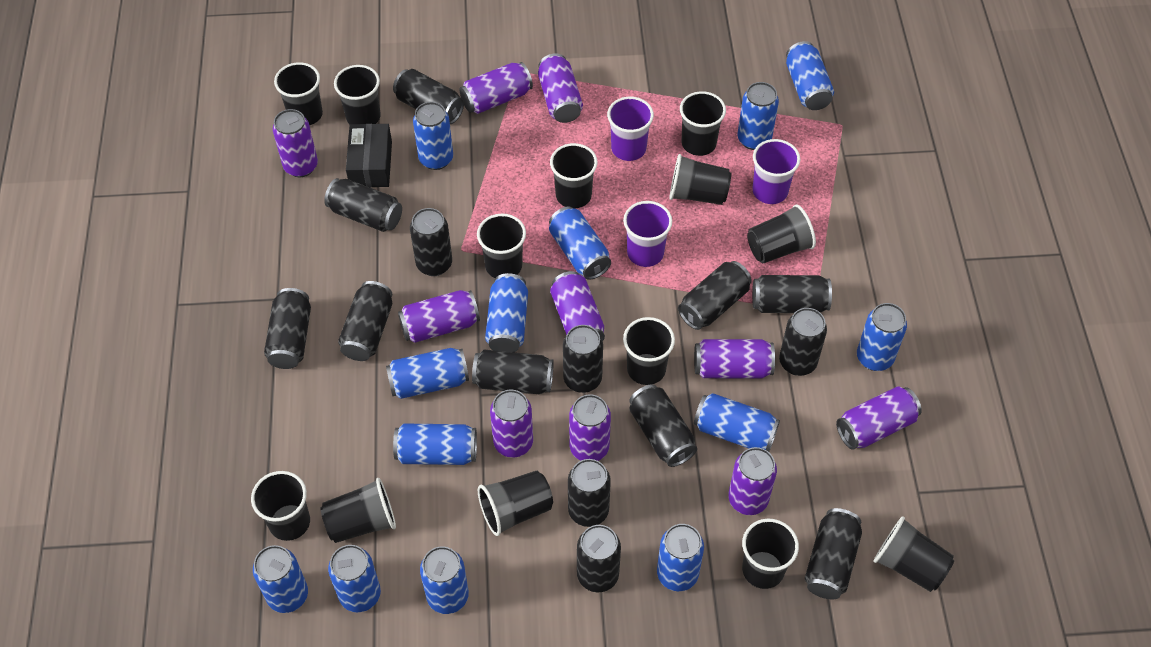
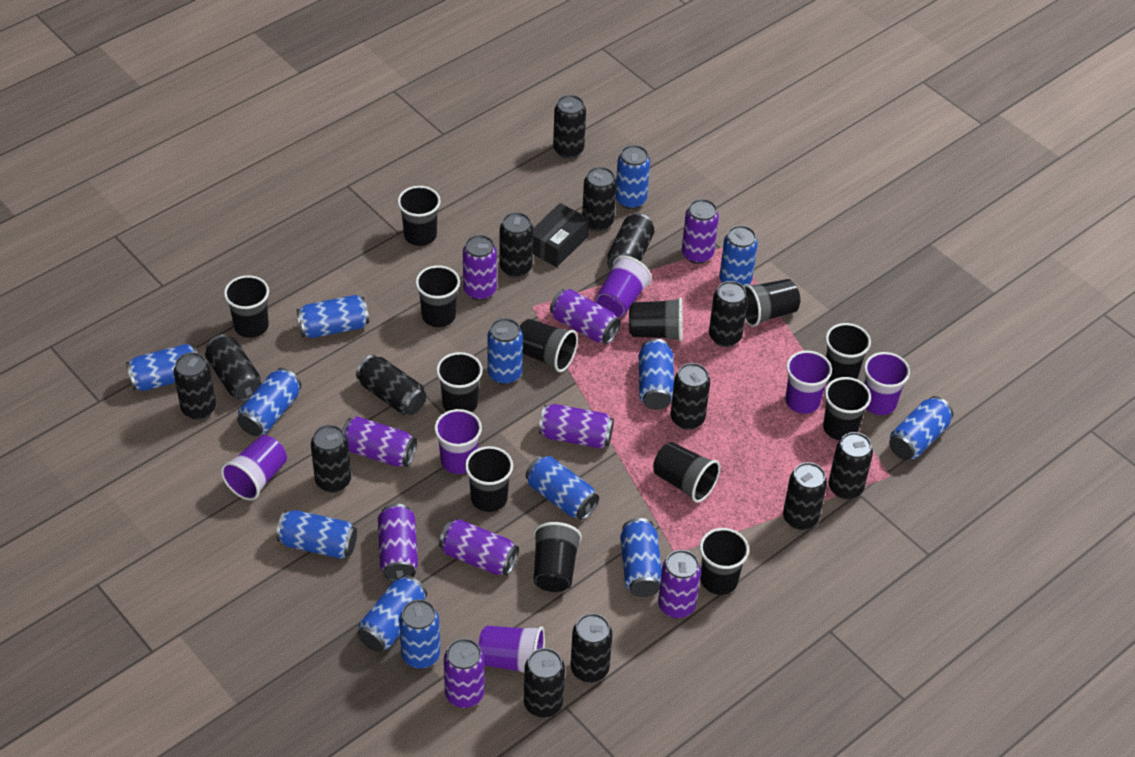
purple can: 10 -> 9
purple cup: 3 -> 6

